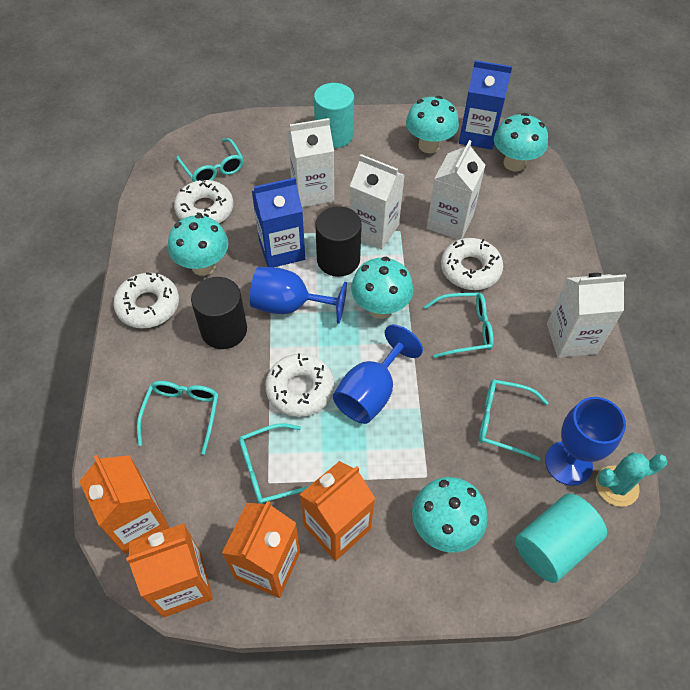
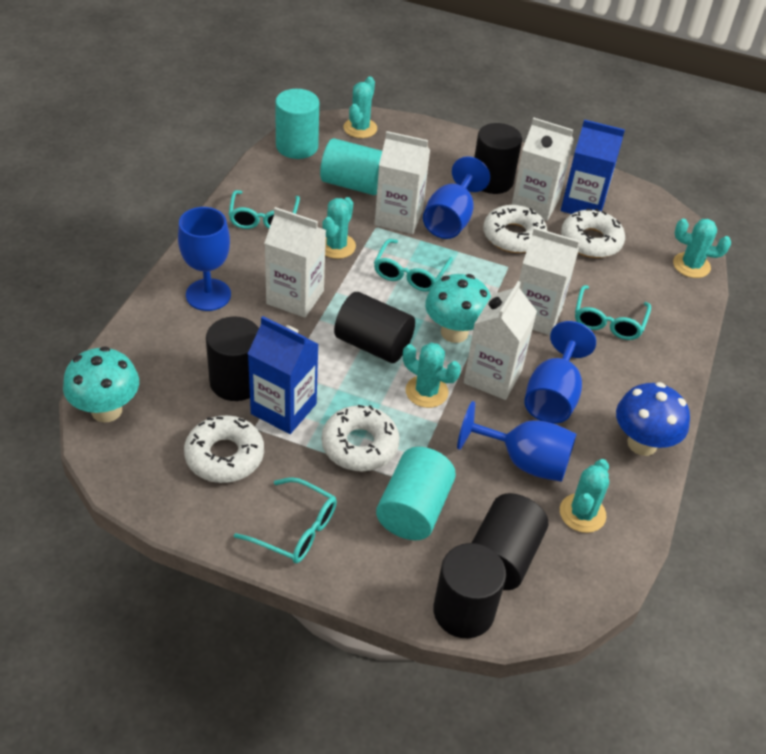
black cylinder: 2 -> 5
blue goblet: 3 -> 4
blue mushroom: 0 -> 1
orange carton: 4 -> 0
turquoise cactus: 1 -> 5
turquoise cylinder: 2 -> 3
turquoise glasses: 5 -> 4
turquoise mushroom: 5 -> 2
white carton: 4 -> 5

